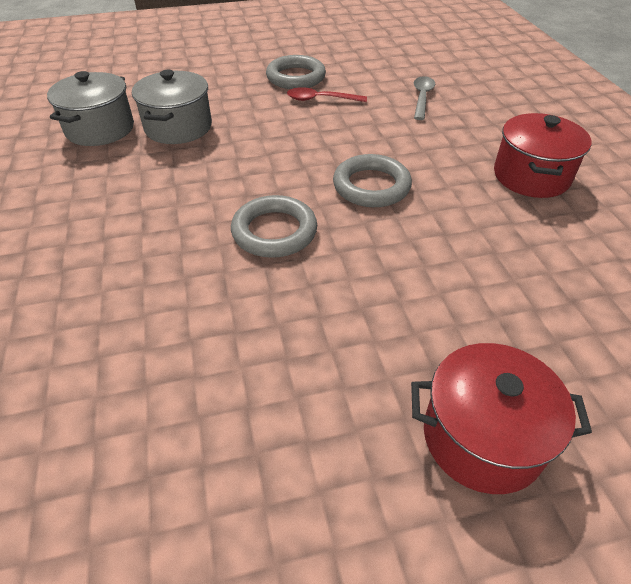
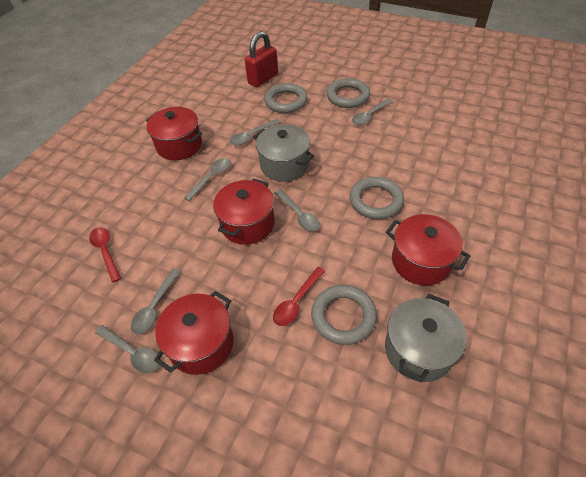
grey ring: 3 -> 4
grey spoon: 1 -> 6
red padlock: 0 -> 1
red pot: 2 -> 4
red spoon: 1 -> 2

